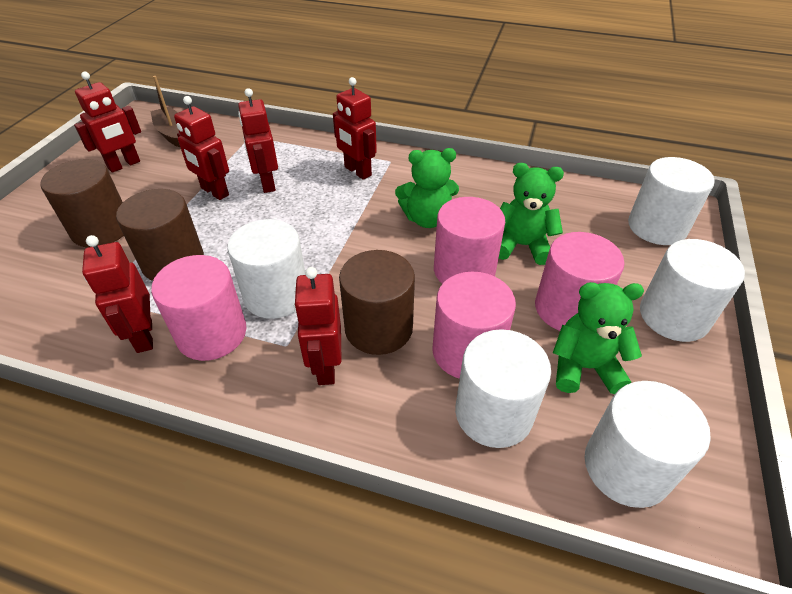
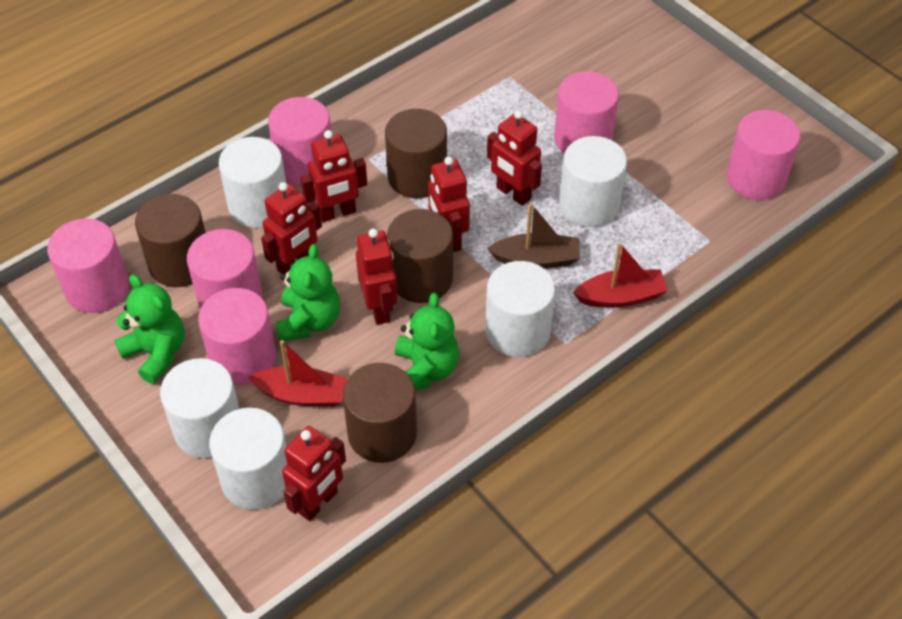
brown cylinder: 3 -> 4
pink cylinder: 4 -> 6
red boat: 0 -> 2

